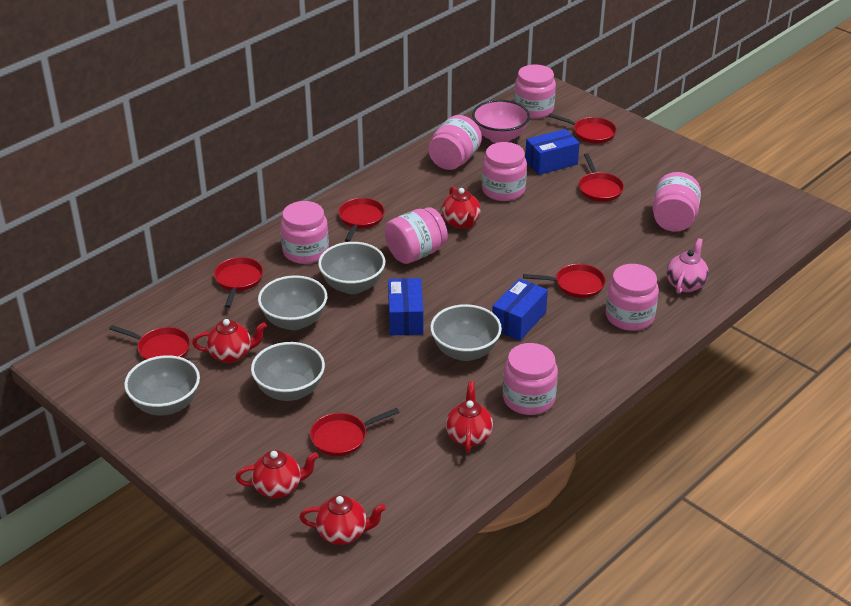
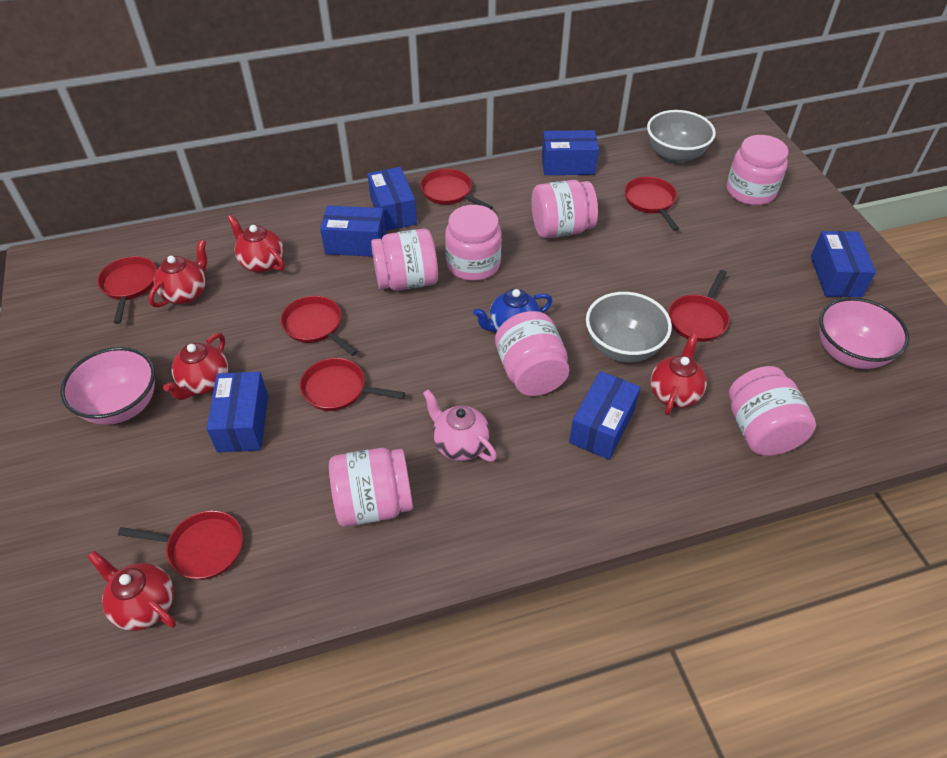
blue box: 3 -> 6
blue teapot: 0 -> 1
grey bowl: 5 -> 2
pink bowl: 1 -> 2
pink jar: 8 -> 7

